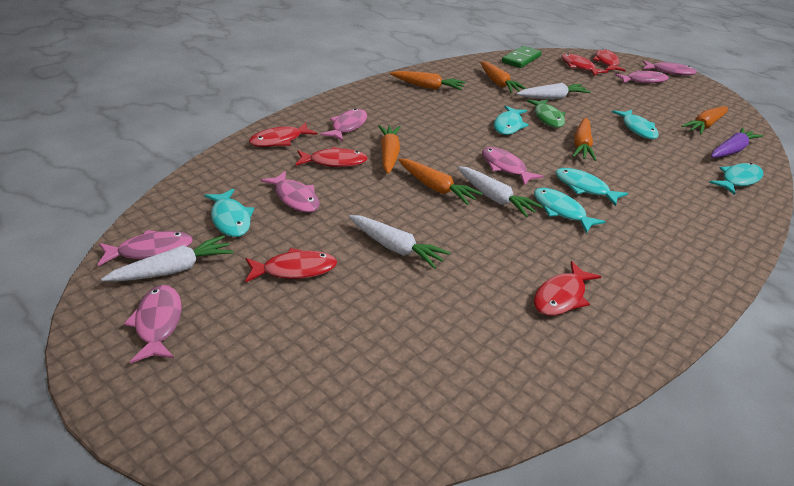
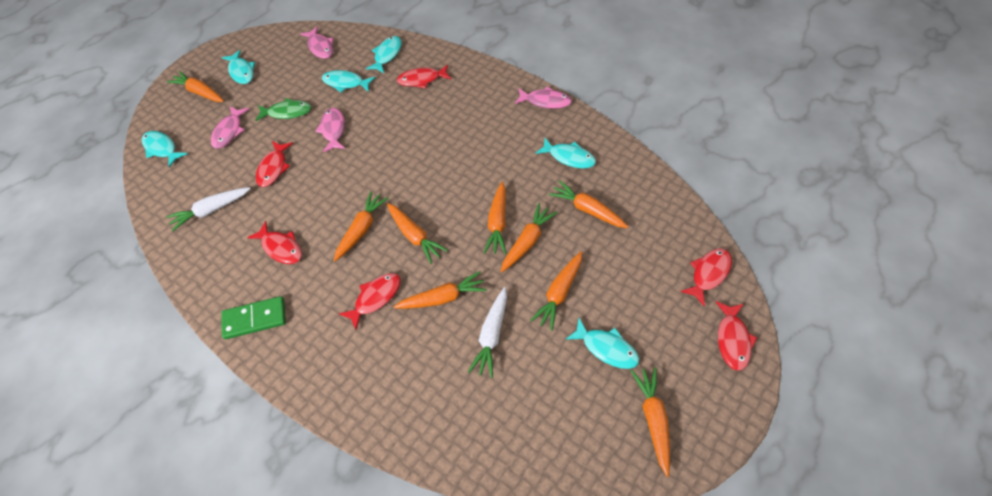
orange carrot: 6 -> 9
pink fish: 7 -> 4
purple carrot: 1 -> 0
white carrot: 4 -> 2

